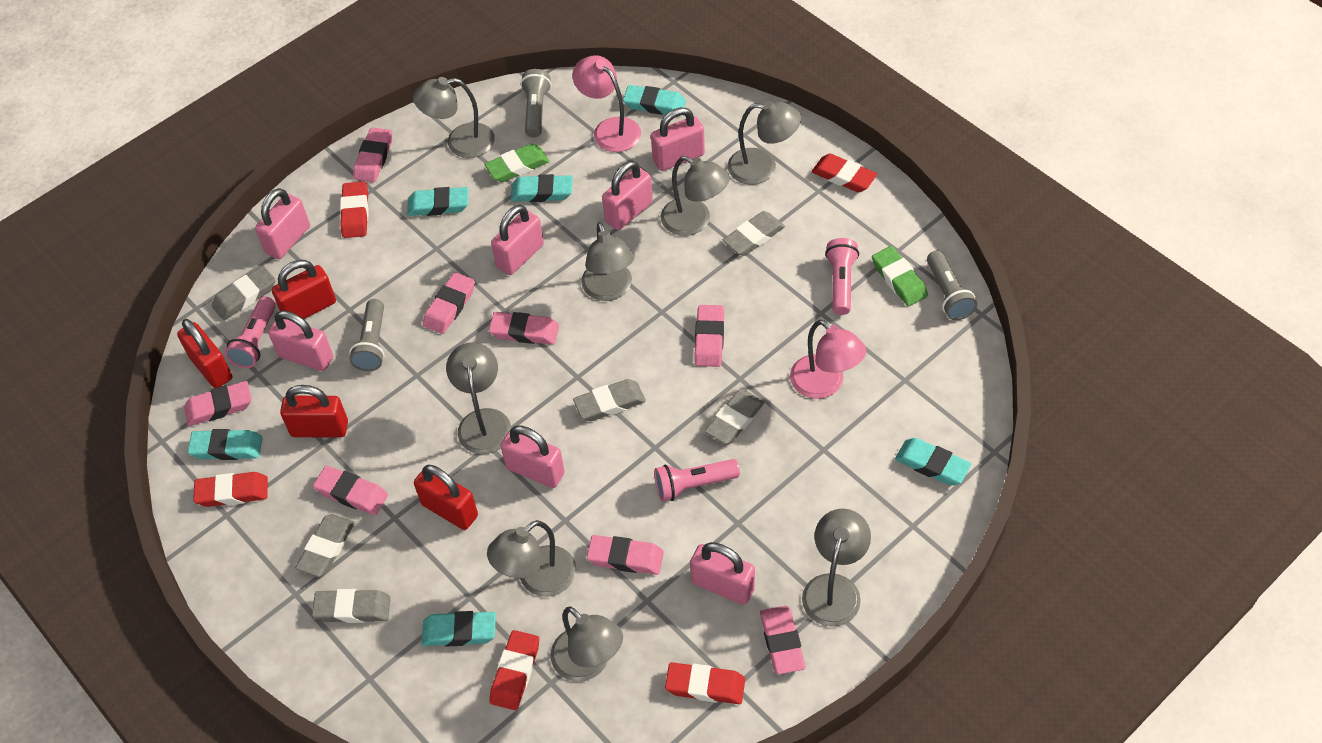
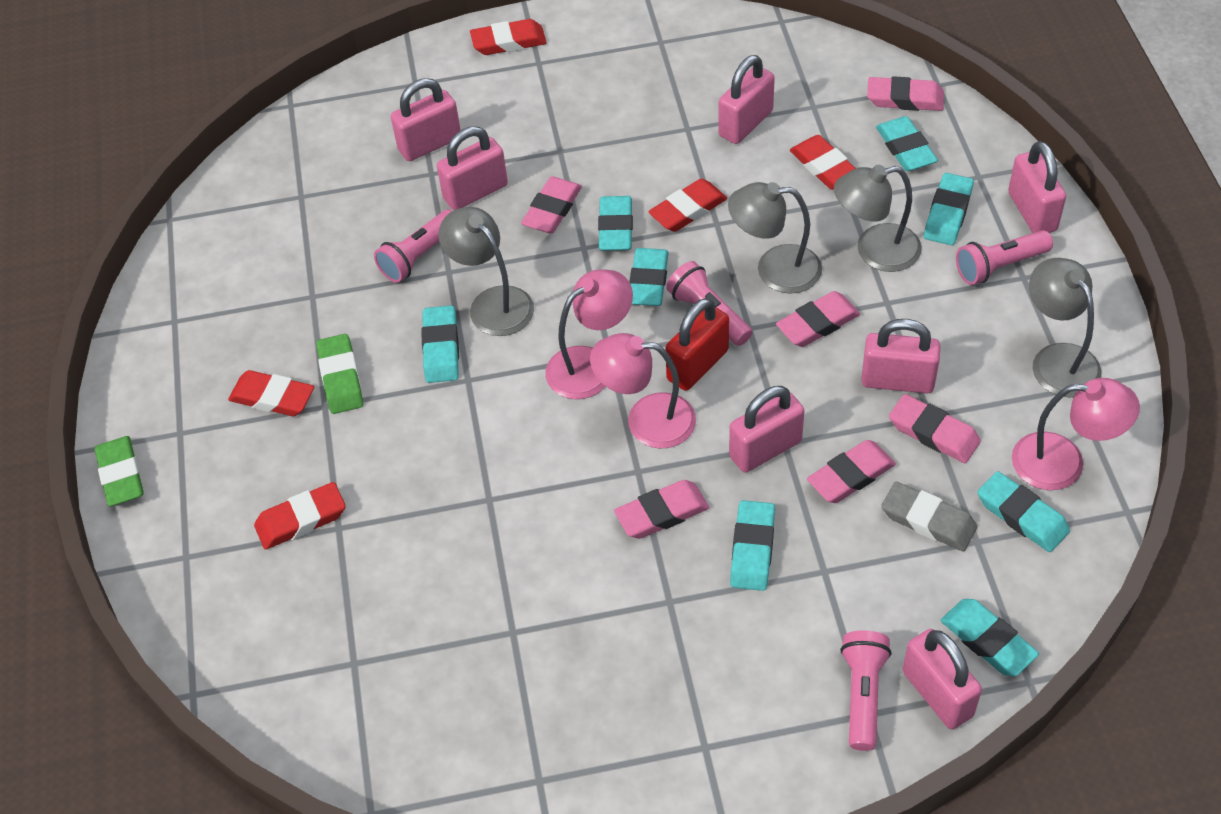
grey eraser: 6 -> 1
grey flashlight: 3 -> 0
grey lamp: 8 -> 4
pink eraser: 8 -> 6
pink flashlight: 3 -> 4
pink lamp: 2 -> 3
red padlock: 4 -> 1
turquoise eraser: 6 -> 8

